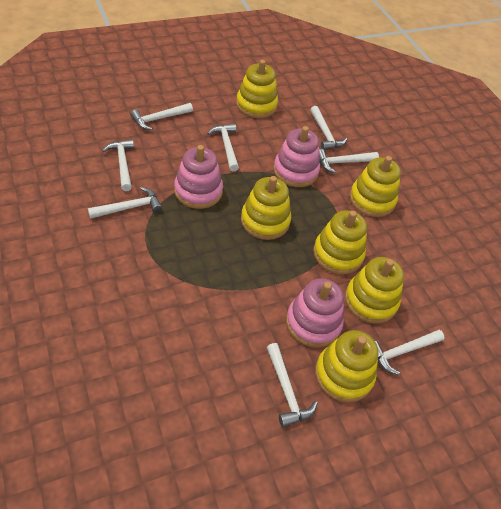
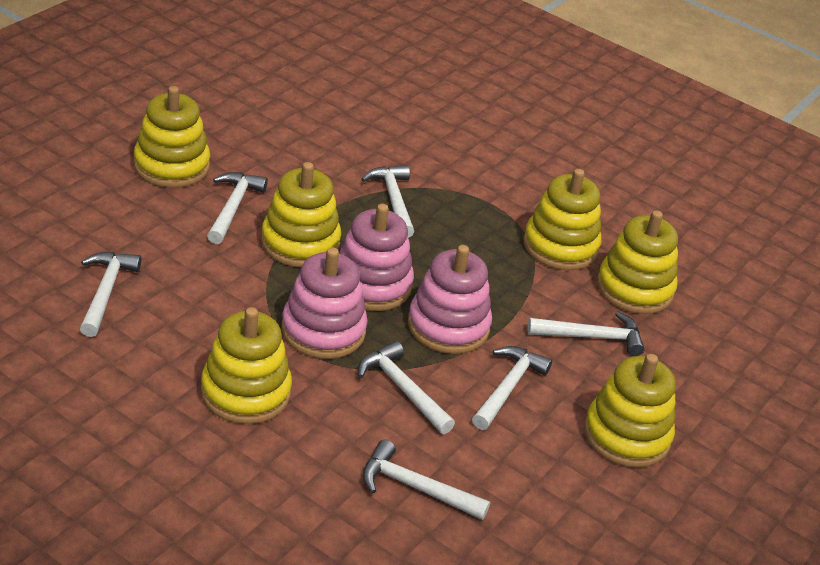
white hammer: 8 -> 7

